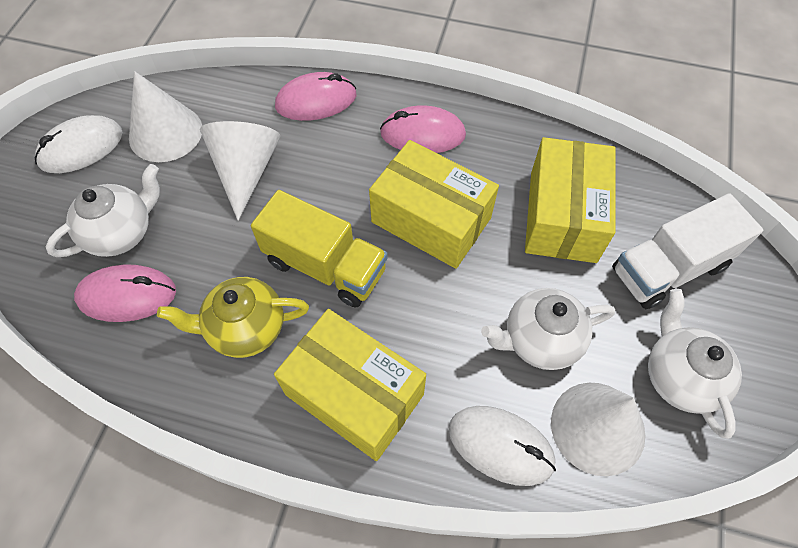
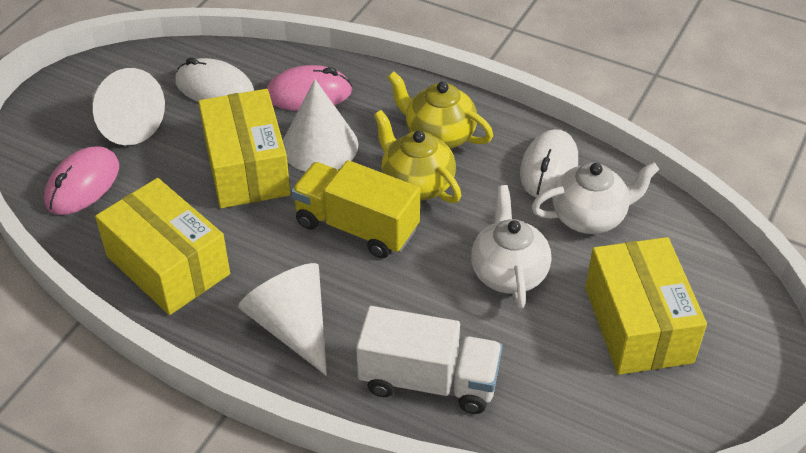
pink mouse: 3 -> 2
white teapot: 3 -> 2
yellow teapot: 1 -> 2

